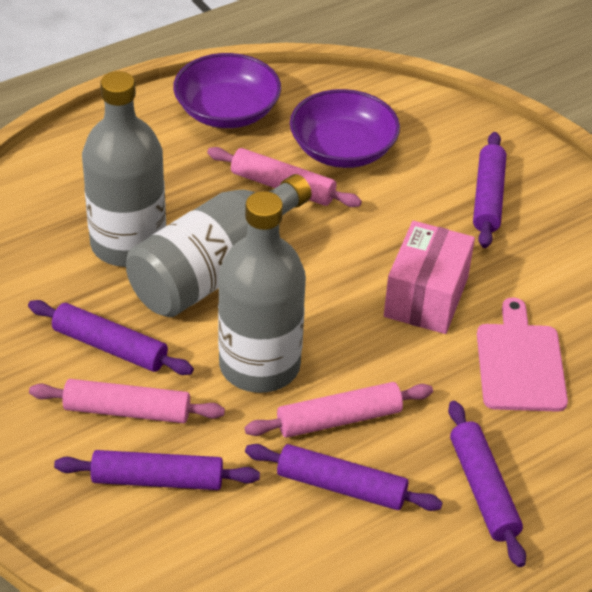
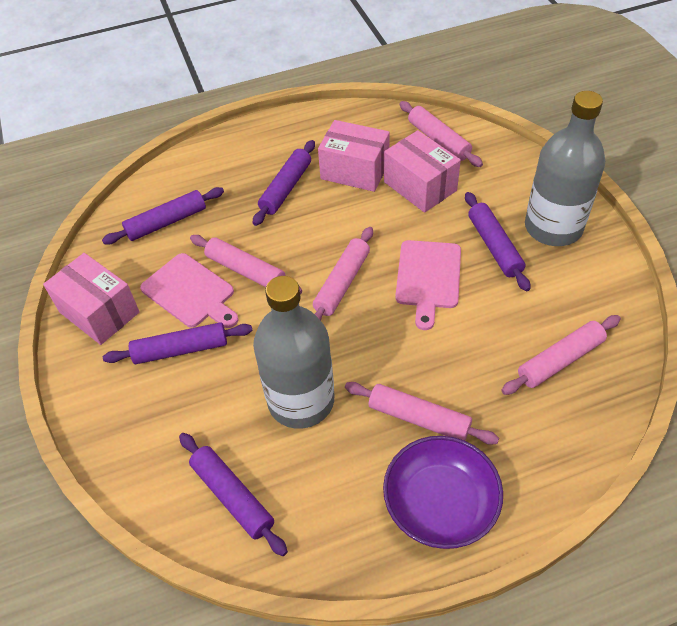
grey bottle: 3 -> 2
pink box: 1 -> 3
pink cutting board: 1 -> 2
pink rolling pin: 3 -> 5
purple bowl: 2 -> 1

